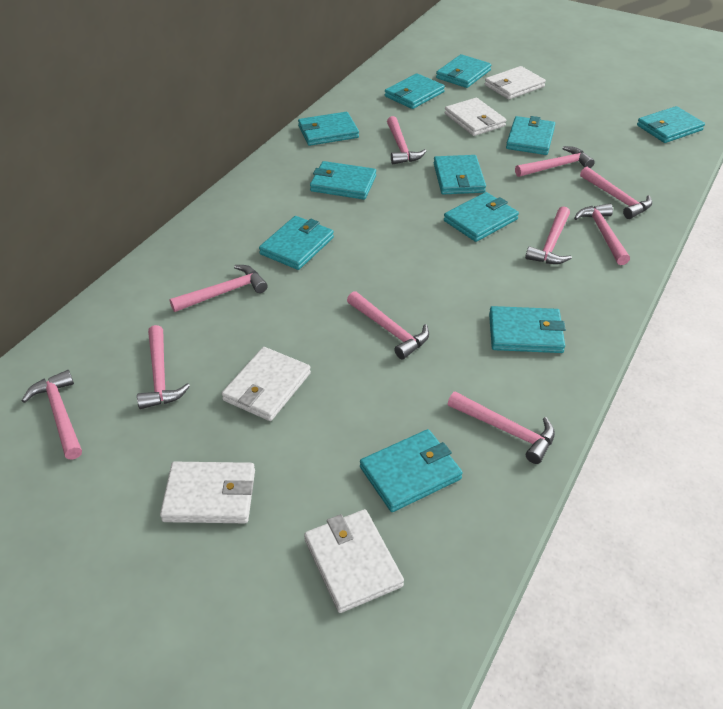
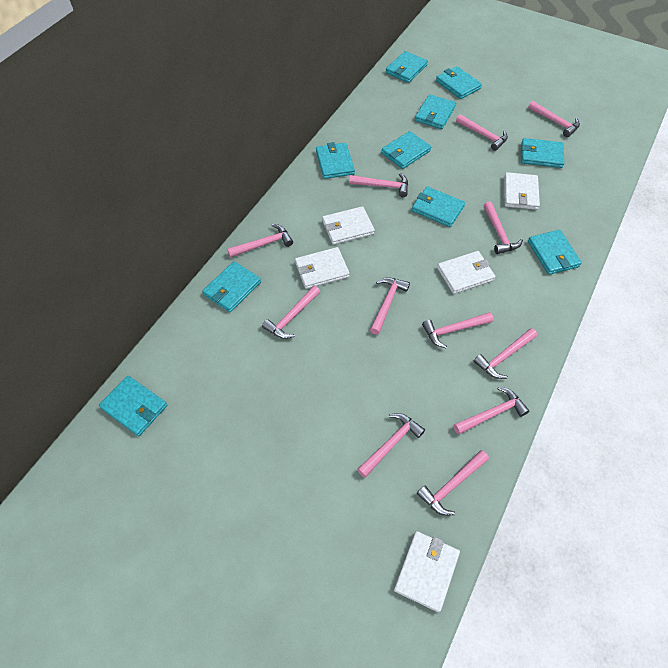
pink hammer: 10 -> 12
turquoise wallet: 11 -> 10

